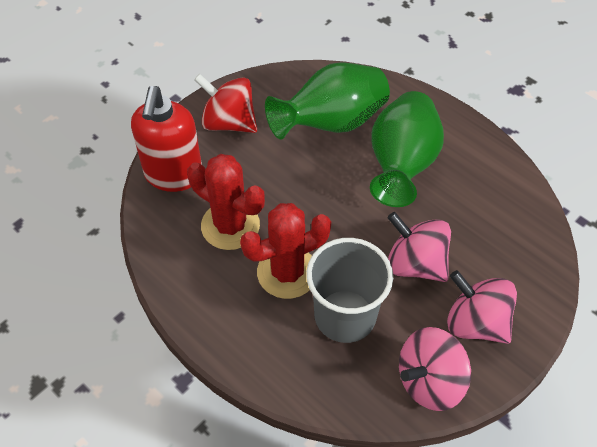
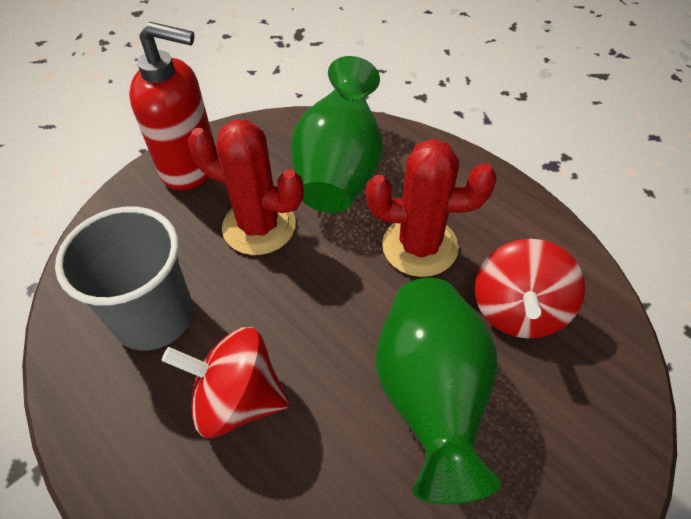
pink spinning top: 3 -> 0
red spinning top: 1 -> 2

